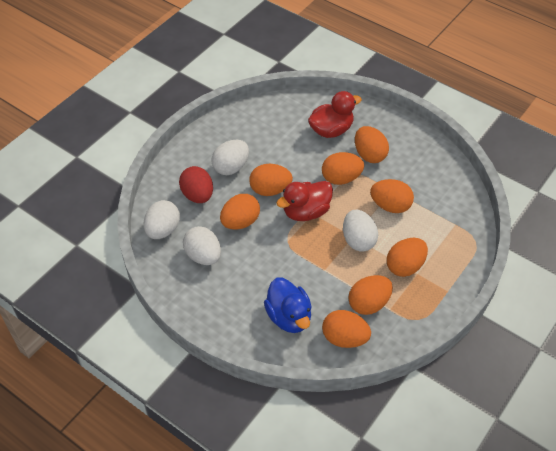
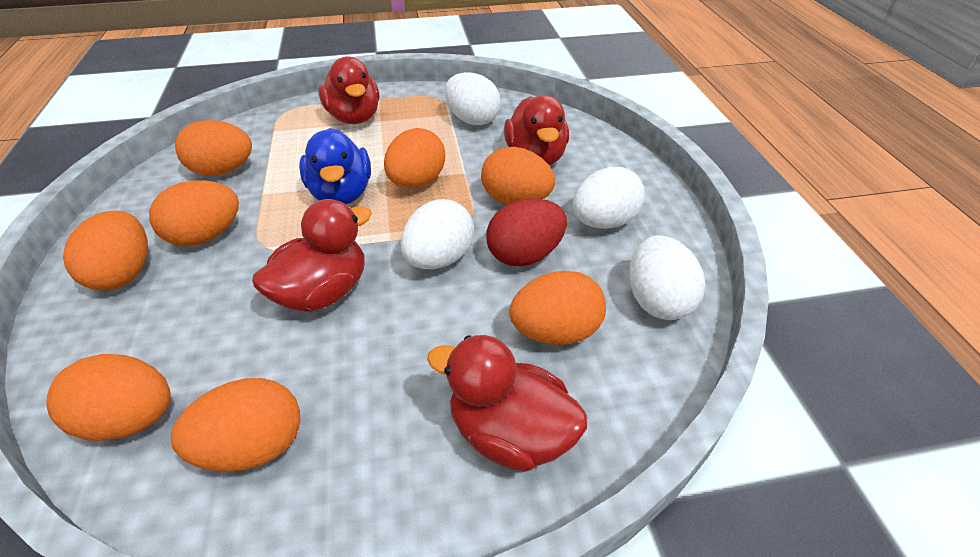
red duck: 2 -> 4

